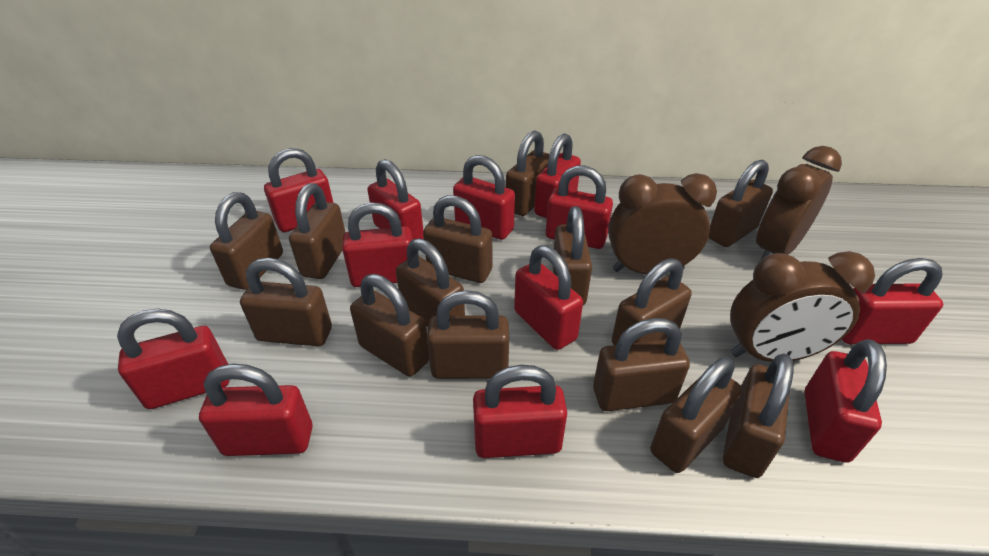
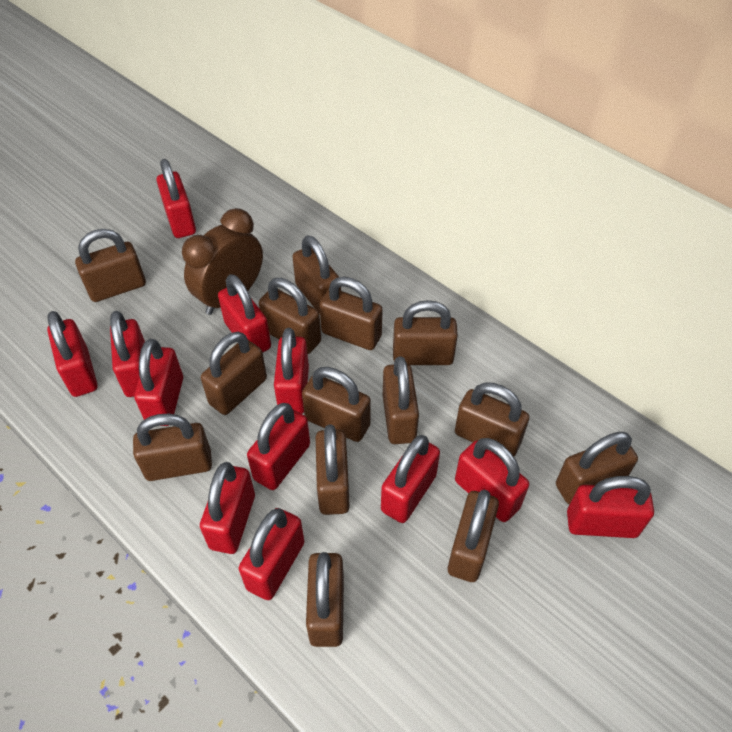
brown clock: 3 -> 1

